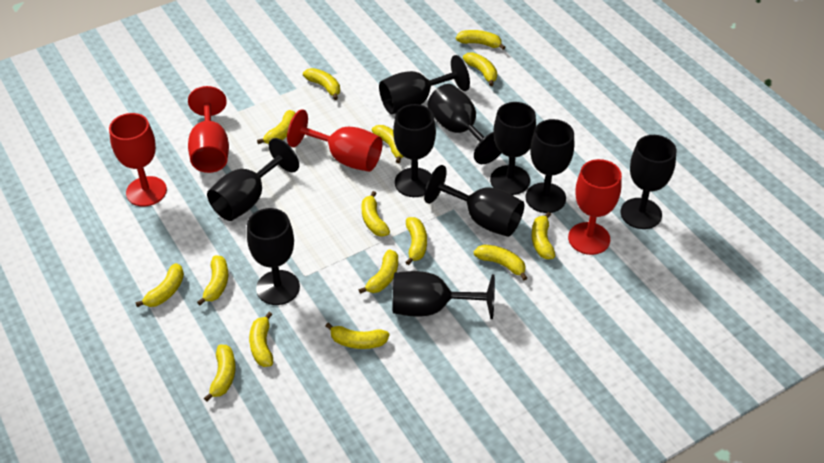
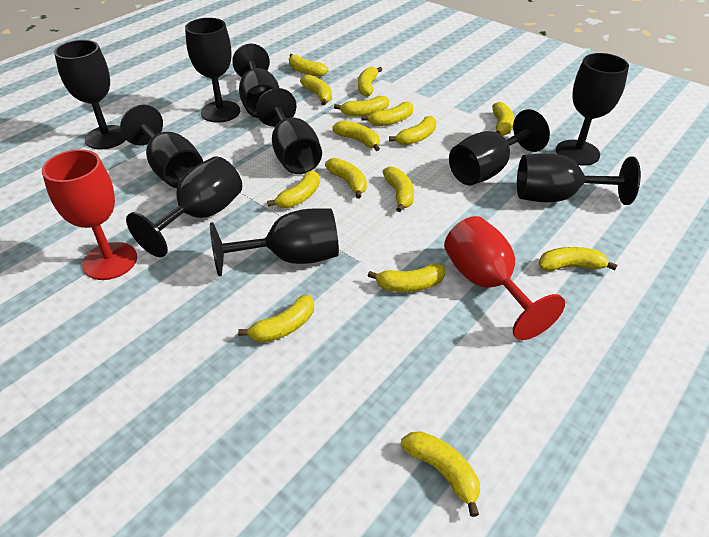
red goblet: 4 -> 2

